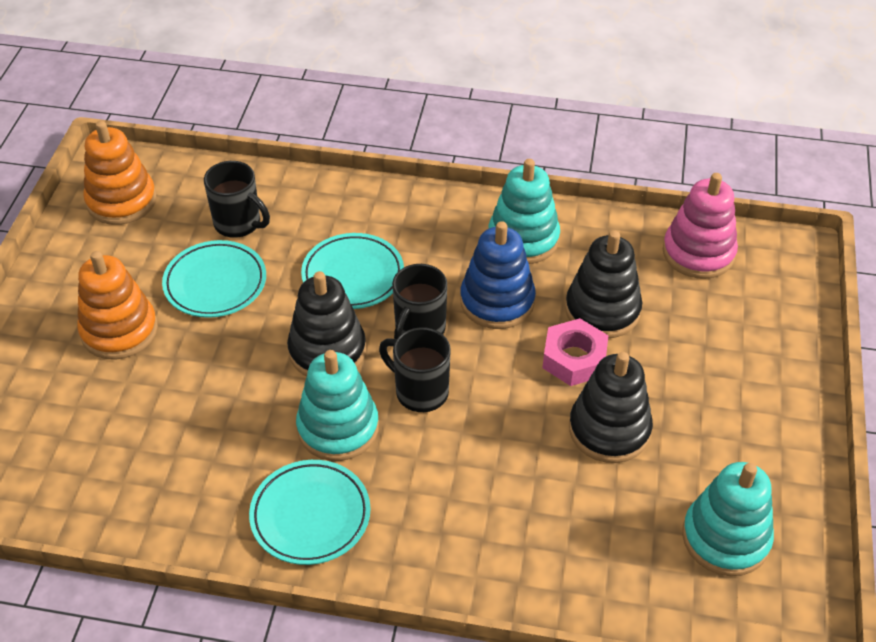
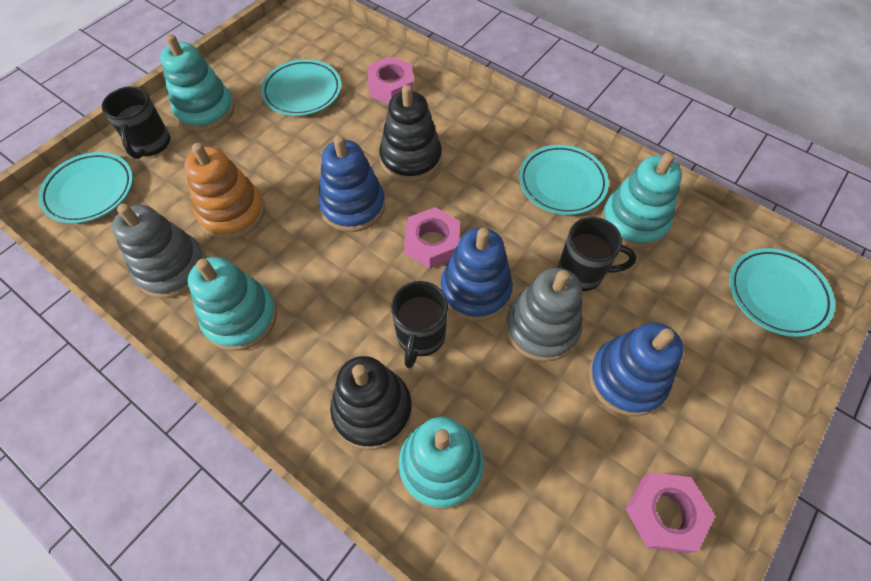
black stacking toy: 3 -> 2
blue stacking toy: 1 -> 3
grey stacking toy: 0 -> 2
orange stacking toy: 2 -> 1
pink nut: 1 -> 3
pink stacking toy: 1 -> 0
turquoise plate: 3 -> 4
turquoise stacking toy: 3 -> 4

